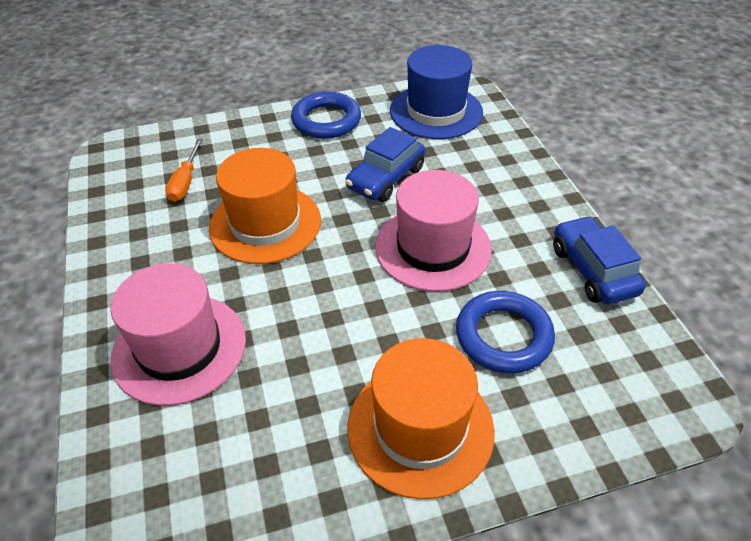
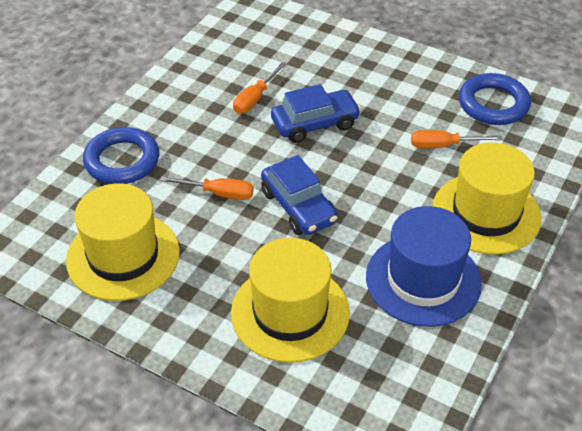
orange hat: 2 -> 0
orange screwdriver: 1 -> 3
pink hat: 2 -> 0
yellow hat: 0 -> 3

